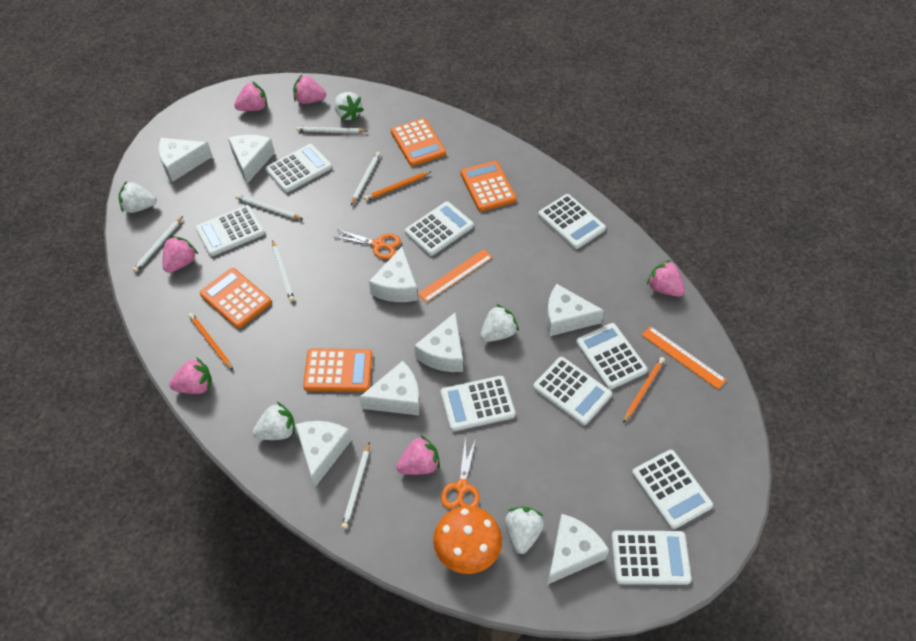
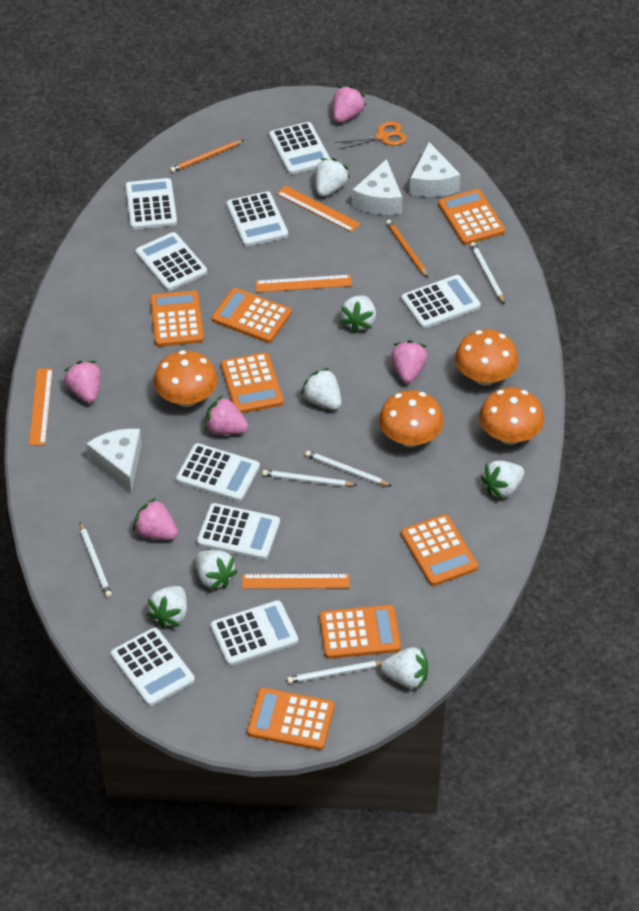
orange calculator: 4 -> 7
orange mushroom: 1 -> 4
orange pencil: 3 -> 2
orange ruler: 2 -> 4
orange scissors: 2 -> 1
pink strawberry: 6 -> 5
white cheese: 8 -> 3
white pencil: 6 -> 5
white strawberry: 5 -> 7

